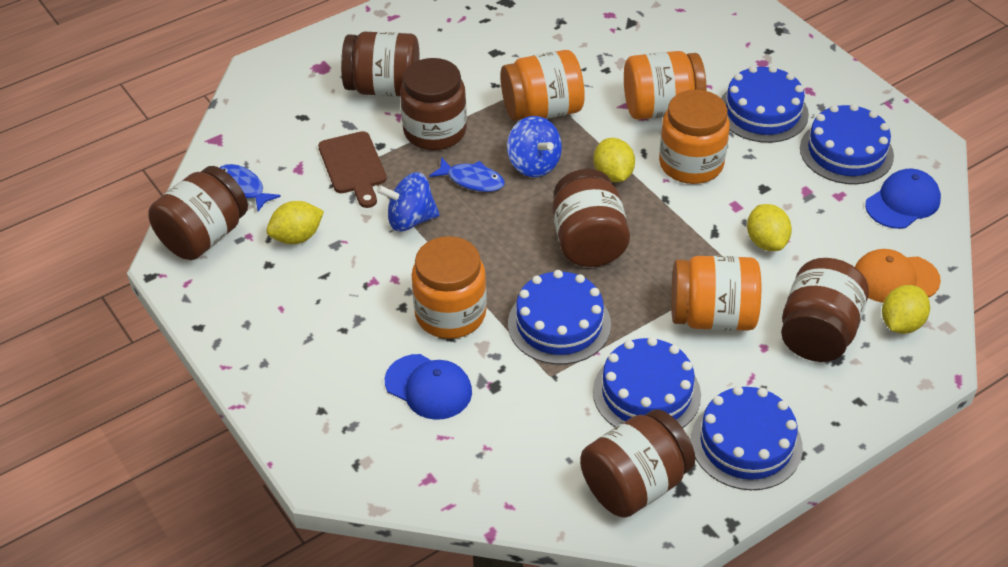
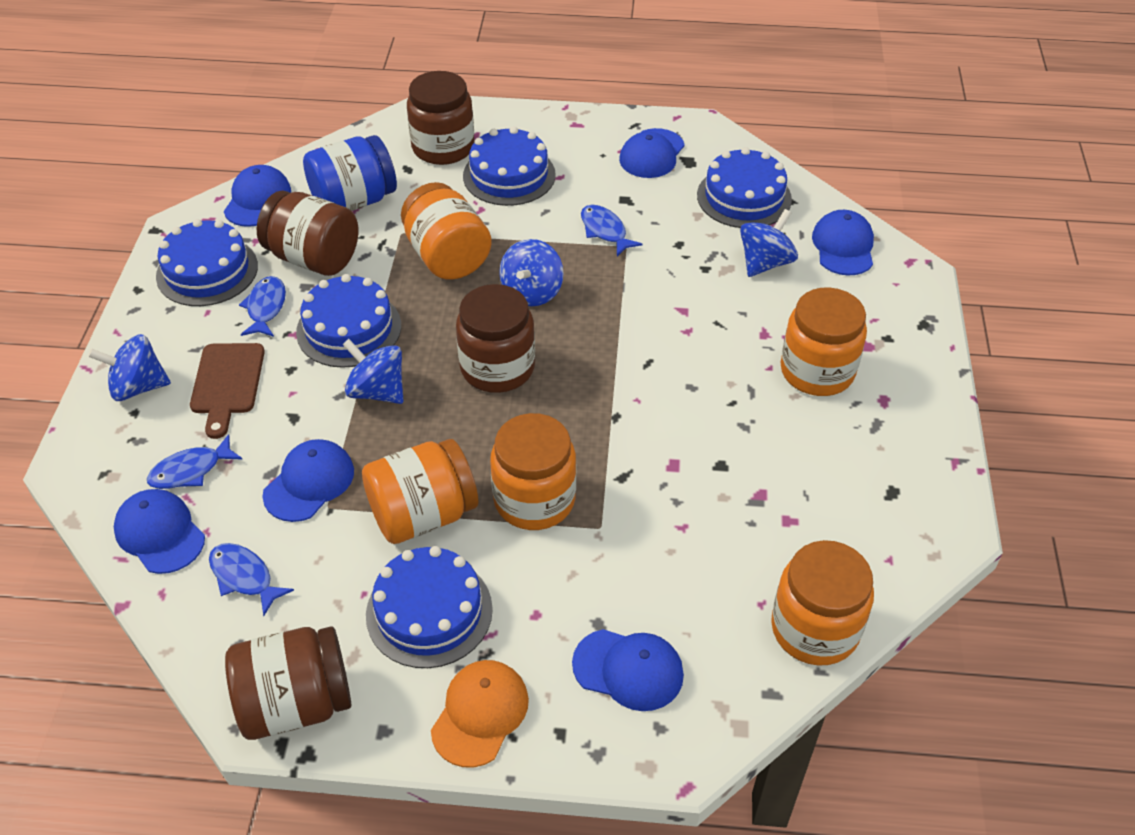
blue cap: 2 -> 6
blue fish: 2 -> 4
blue jar: 0 -> 1
blue spinning top: 2 -> 4
brown jar: 6 -> 4
yellow lemon: 4 -> 0

